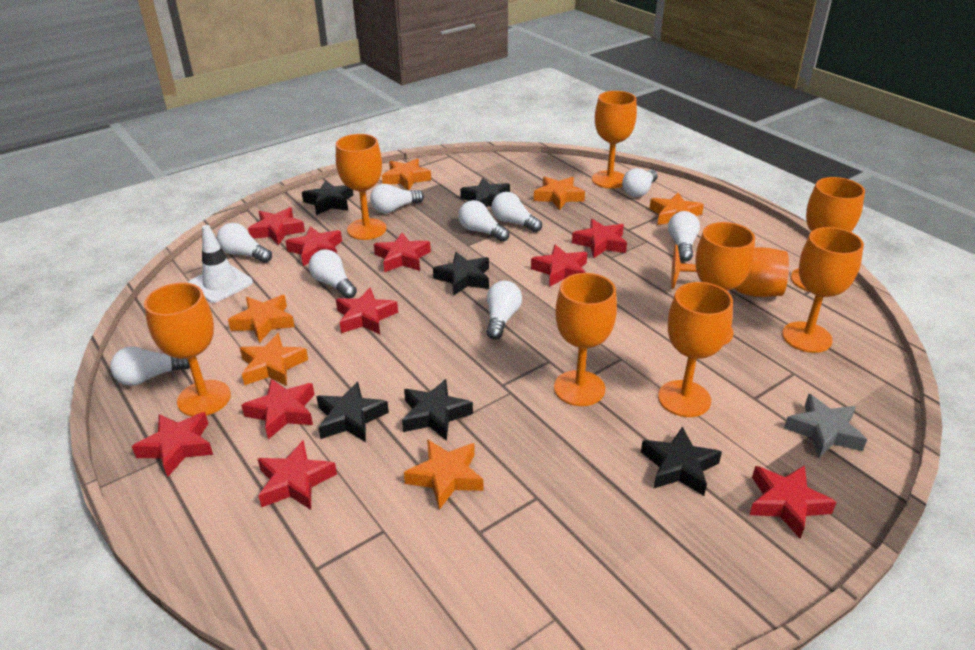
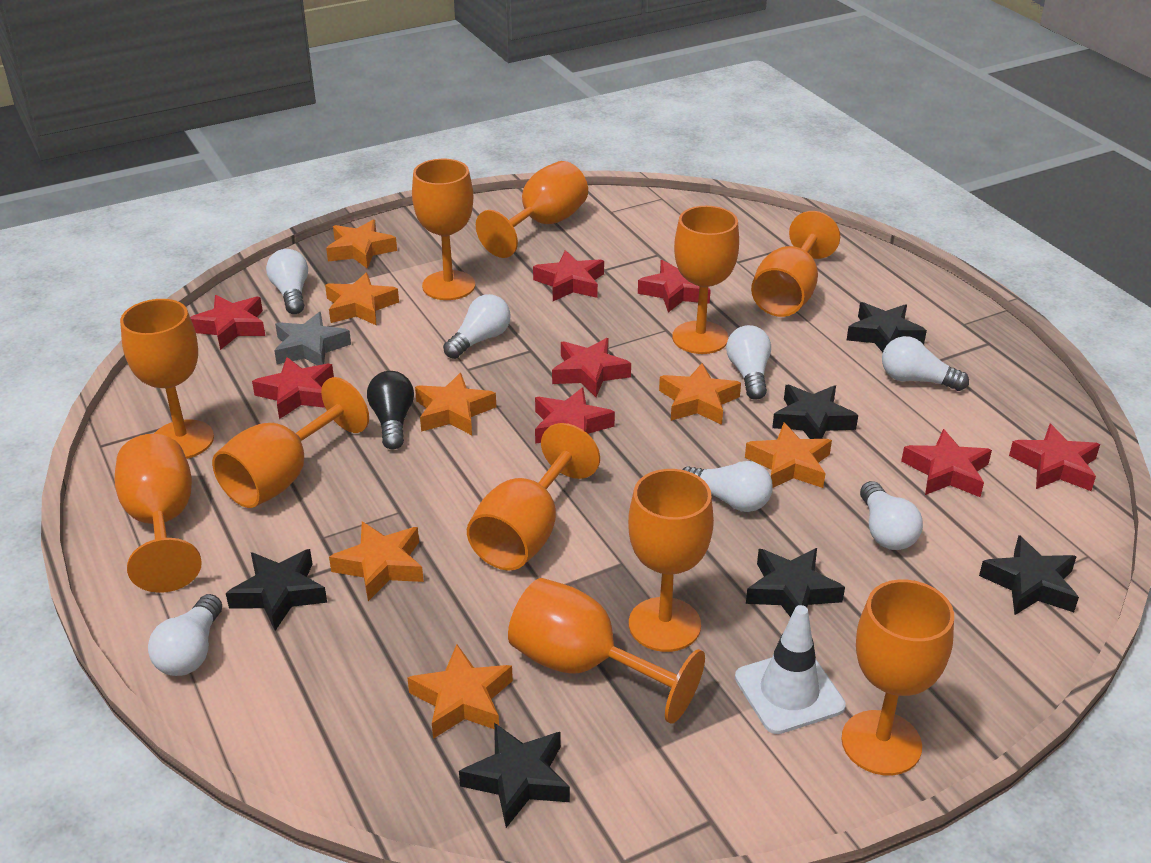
black light bulb: 0 -> 1
orange goblet: 9 -> 11
orange star: 6 -> 7
red star: 10 -> 8
white light bulb: 9 -> 7

